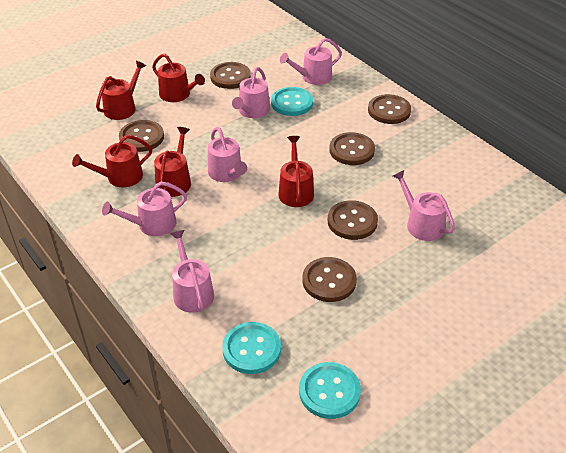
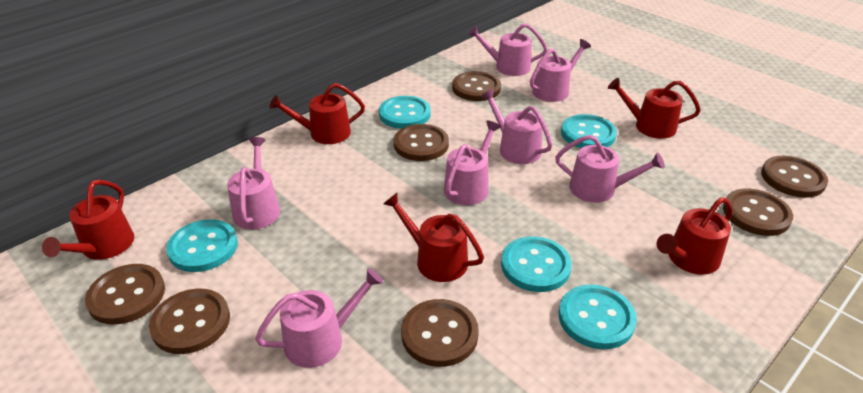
brown button: 6 -> 7
pink watering can: 6 -> 7
turquoise button: 3 -> 5

